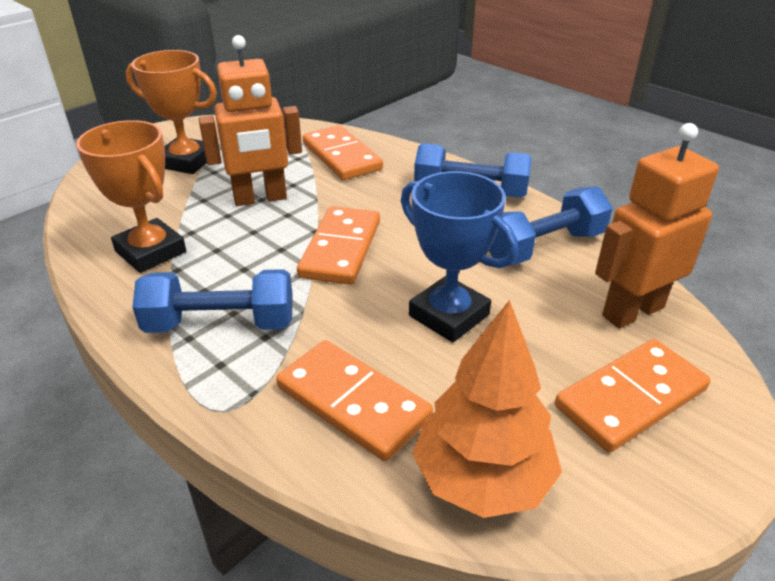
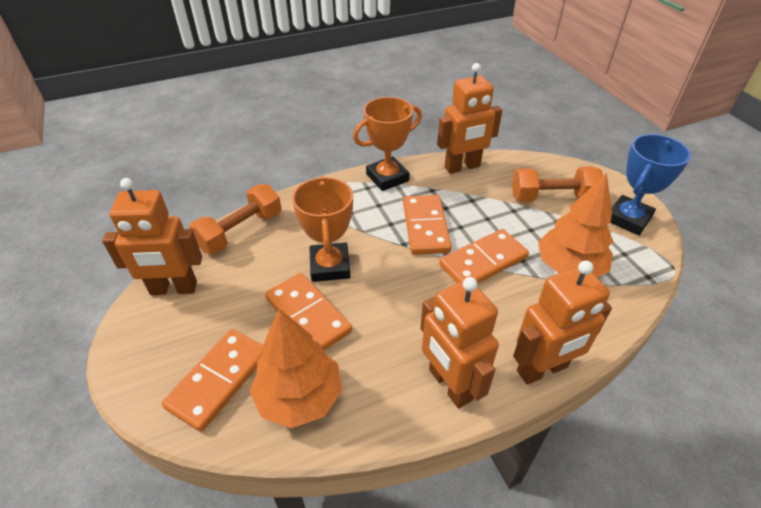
blue dumbbell: 3 -> 0
orange dumbbell: 0 -> 2
orange robot: 2 -> 4
orange tree: 1 -> 2

